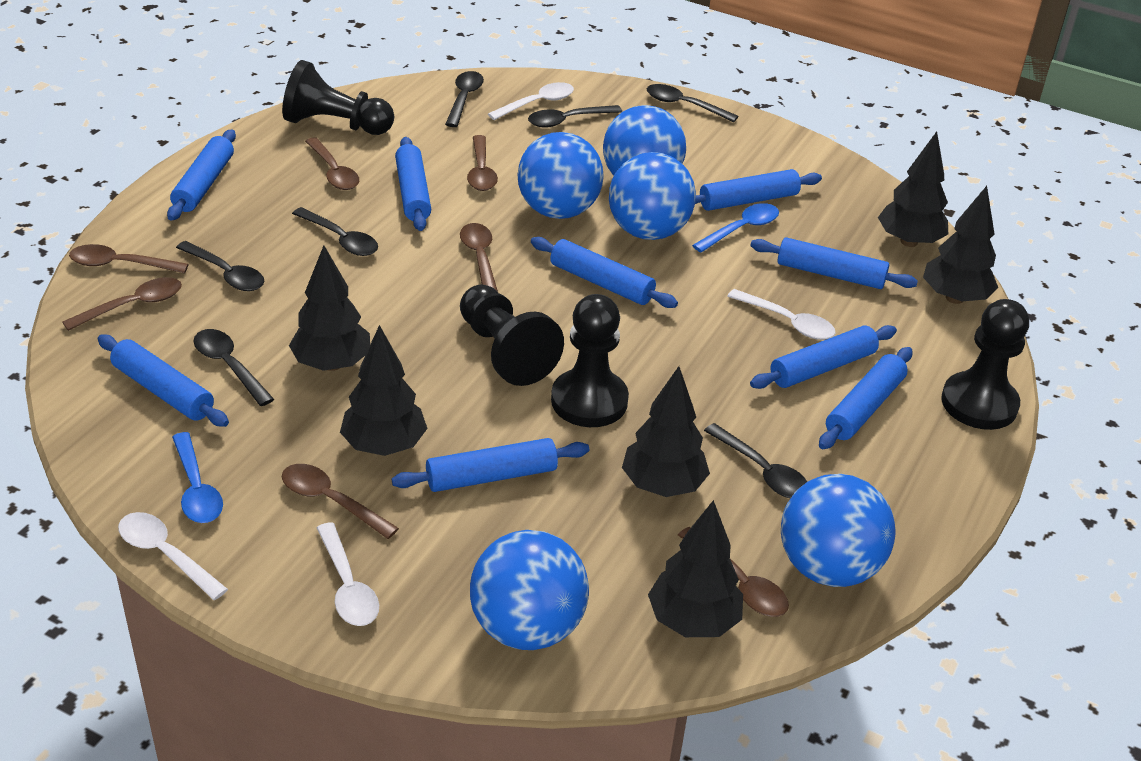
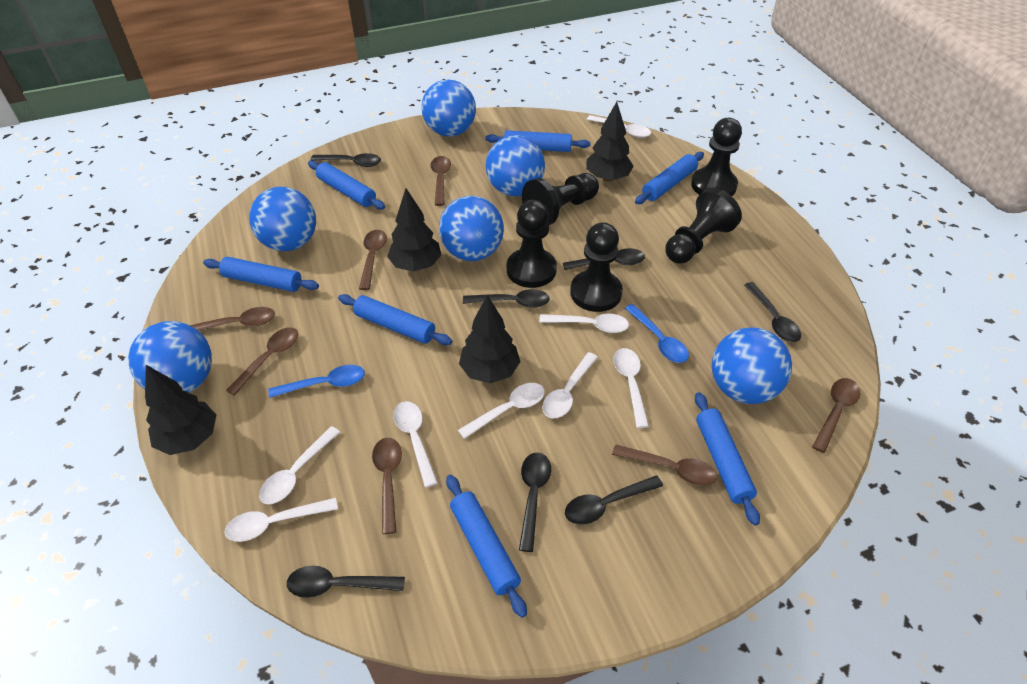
black pawn: 4 -> 5
black tree: 6 -> 4
blue ball: 5 -> 6
blue rolling pin: 9 -> 7
white spoon: 4 -> 8

